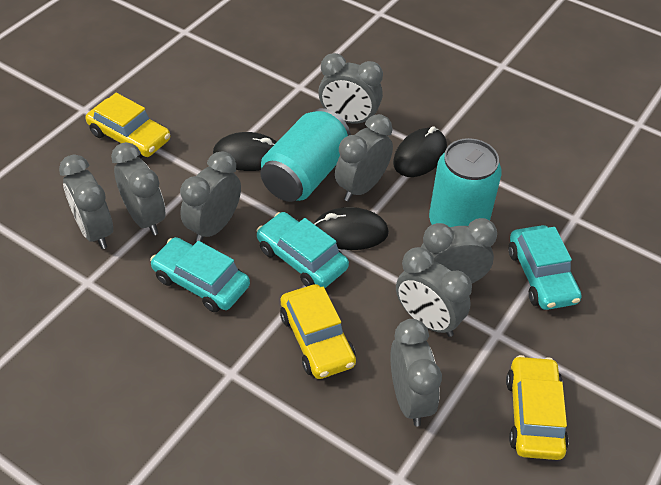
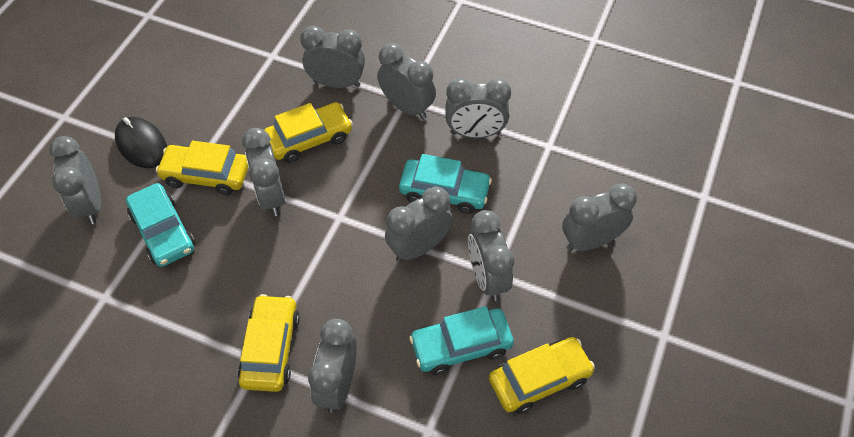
black mouse: 3 -> 1
grey clock: 8 -> 9
turquoise can: 2 -> 0
yellow car: 3 -> 4

